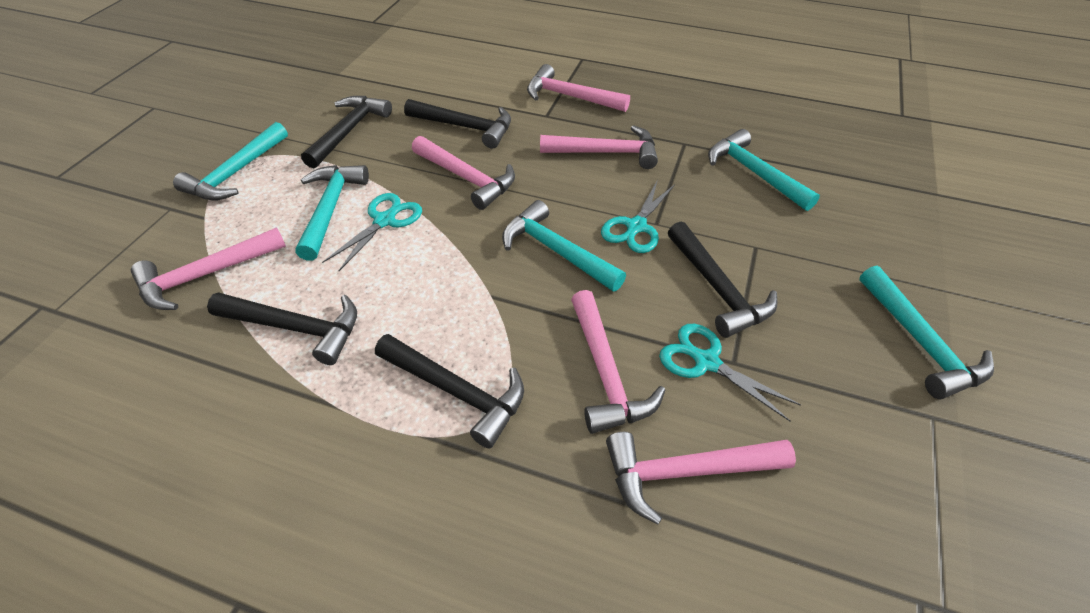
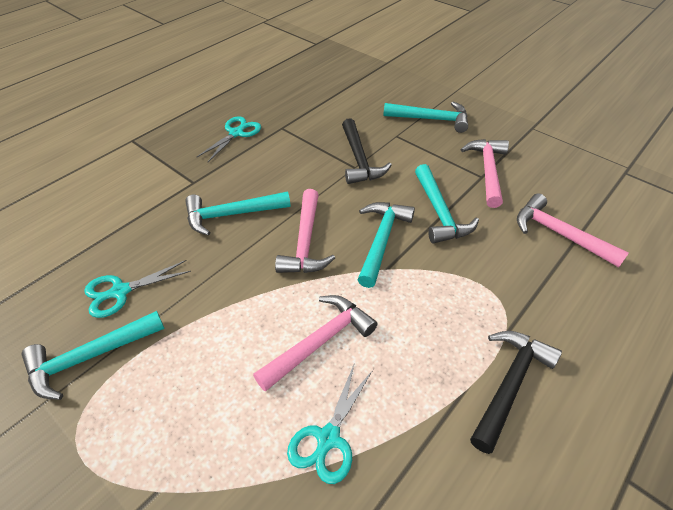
black hammer: 5 -> 2
pink hammer: 6 -> 4

